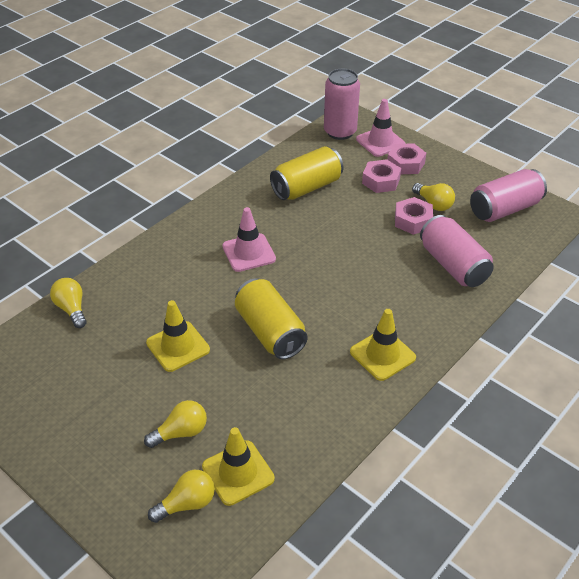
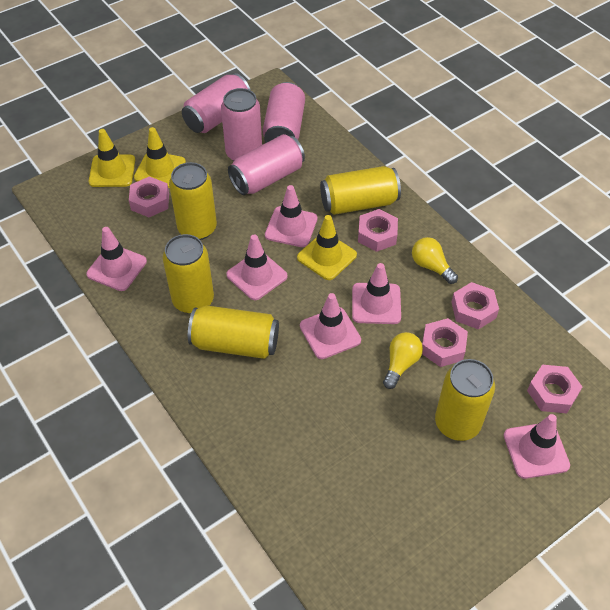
pink can: 3 -> 4
pink nut: 3 -> 5
pink traffic cone: 2 -> 6
yellow can: 2 -> 5
yellow light bulb: 4 -> 2

